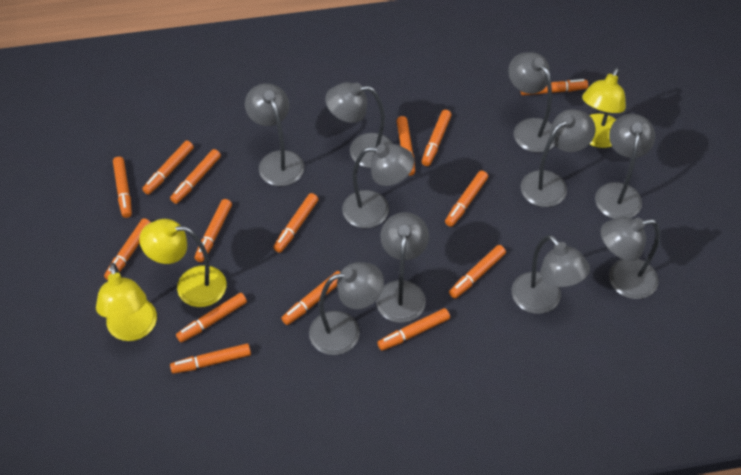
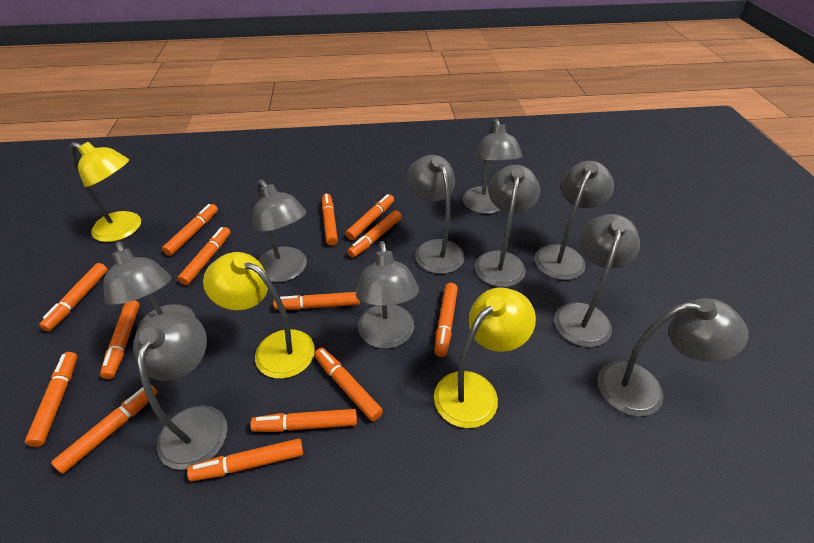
orange marker: 15 -> 14

